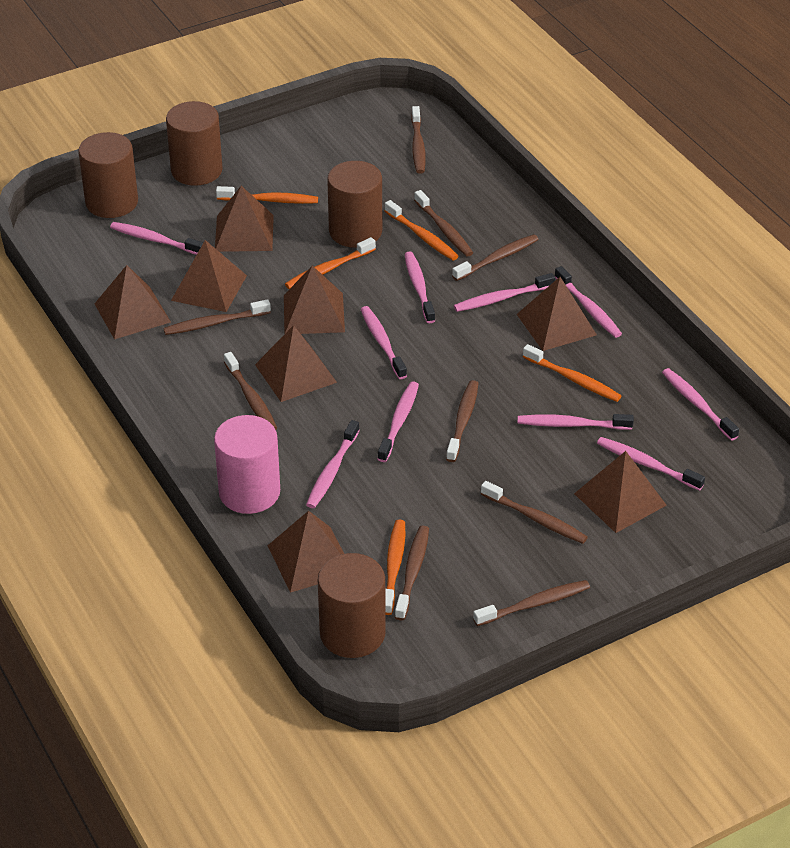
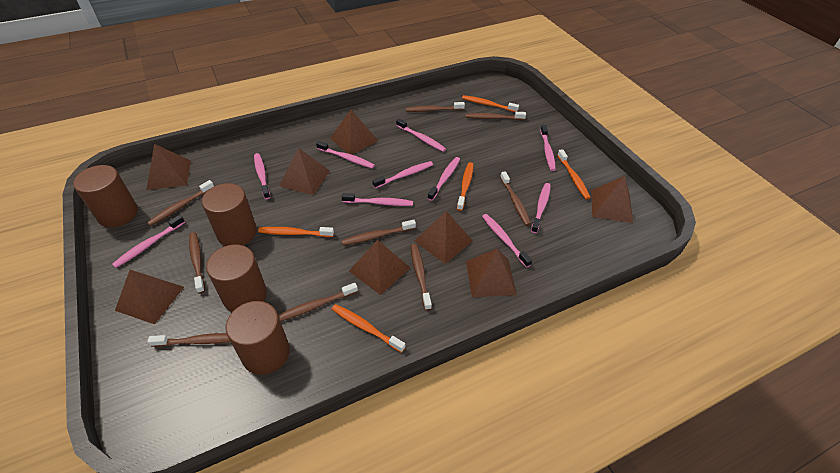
pink cylinder: 1 -> 0

